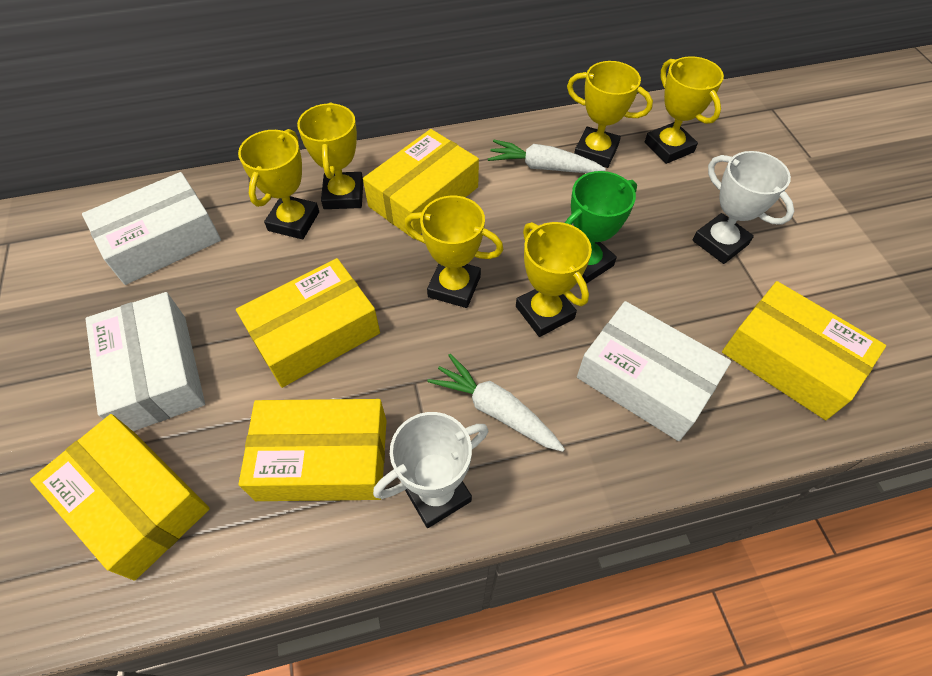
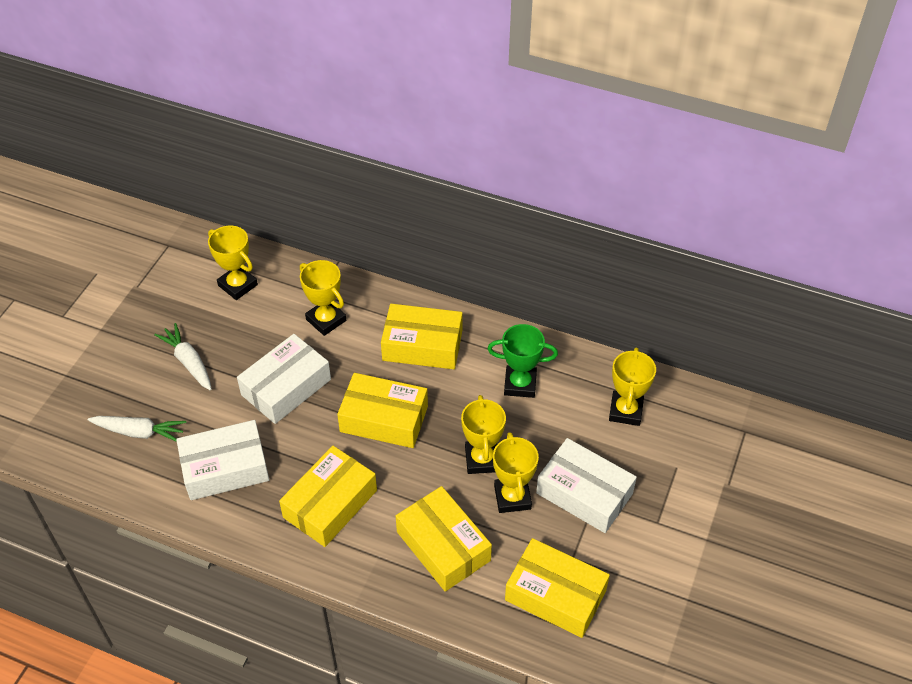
white trophy: 2 -> 0
yellow trophy: 6 -> 5

